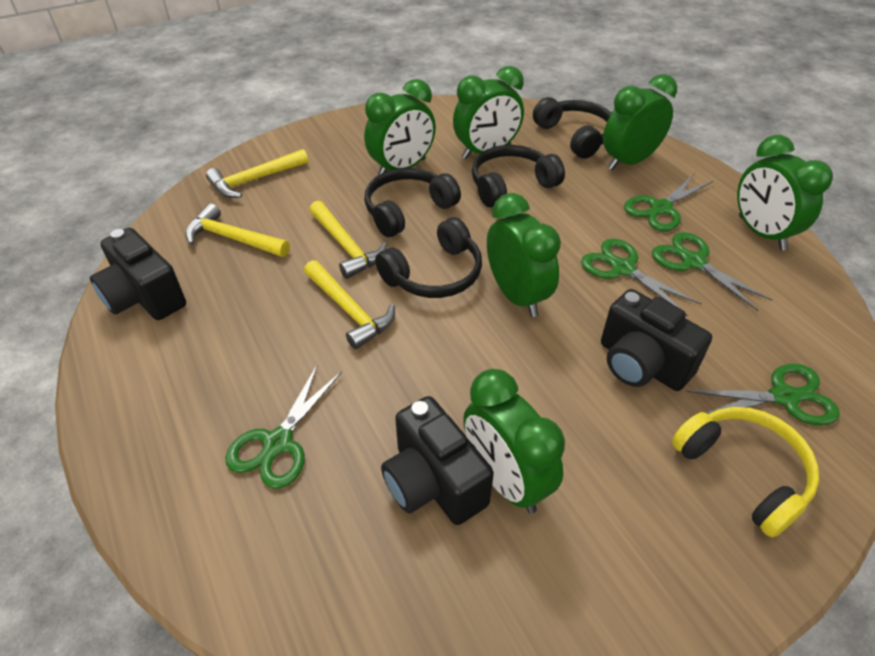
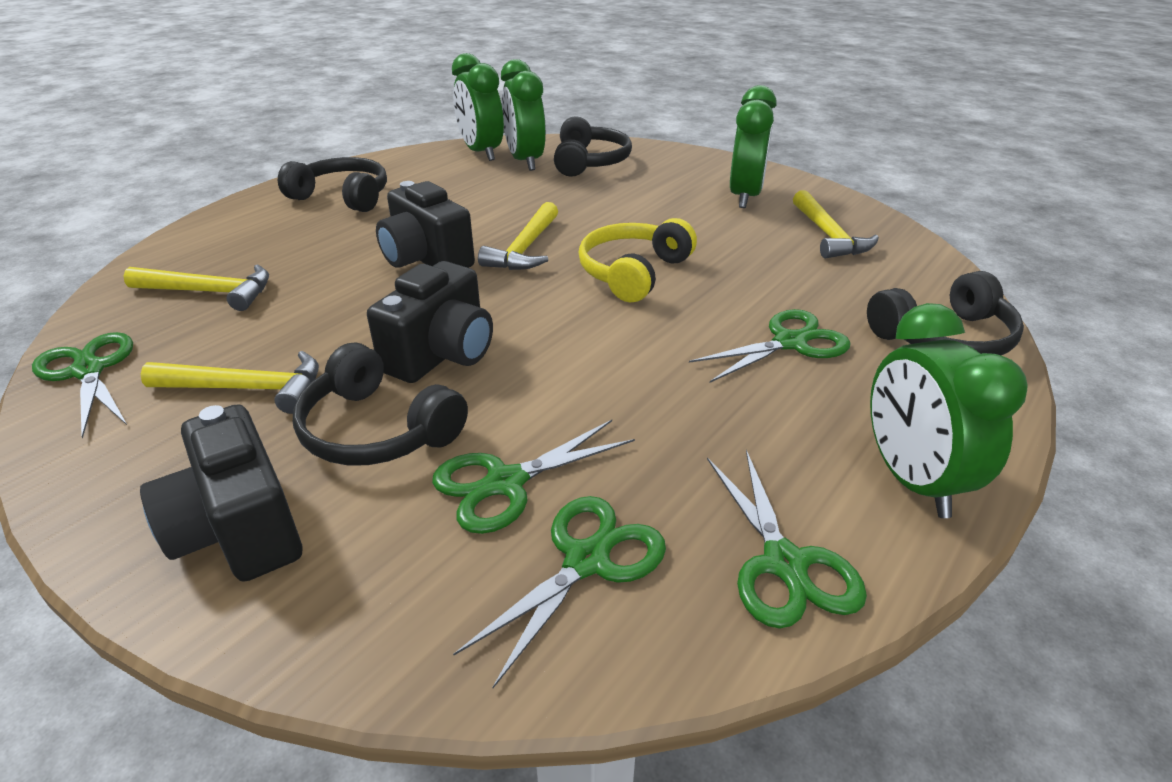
green clock: 6 -> 4

